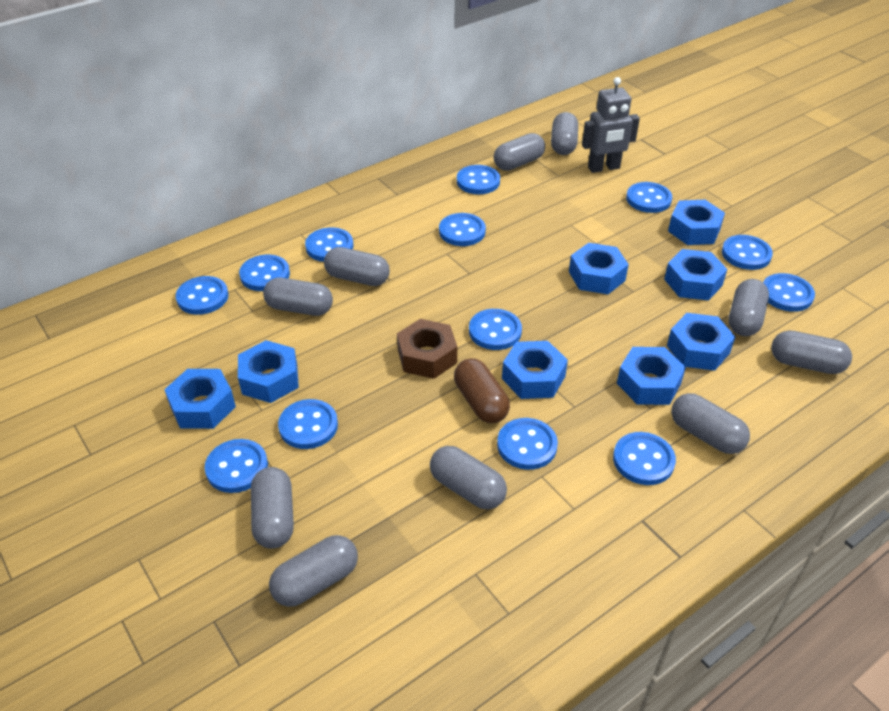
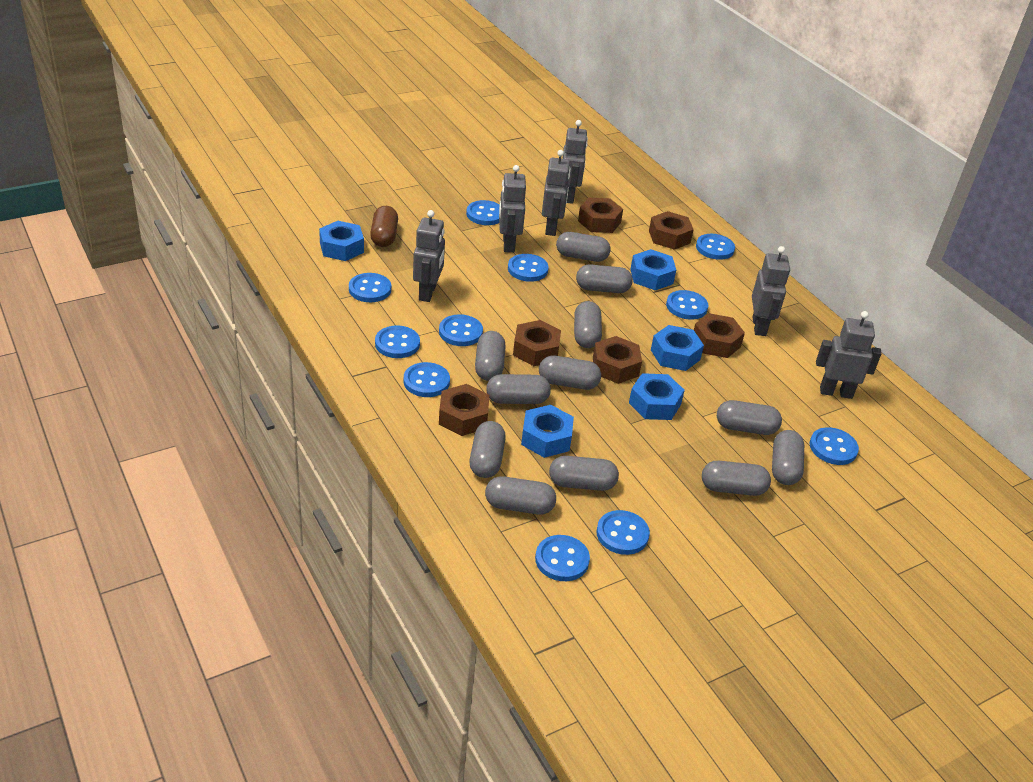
blue button: 13 -> 11
blue nut: 8 -> 5
brown nut: 1 -> 6
grey capsule: 10 -> 12
grey robot: 1 -> 6

